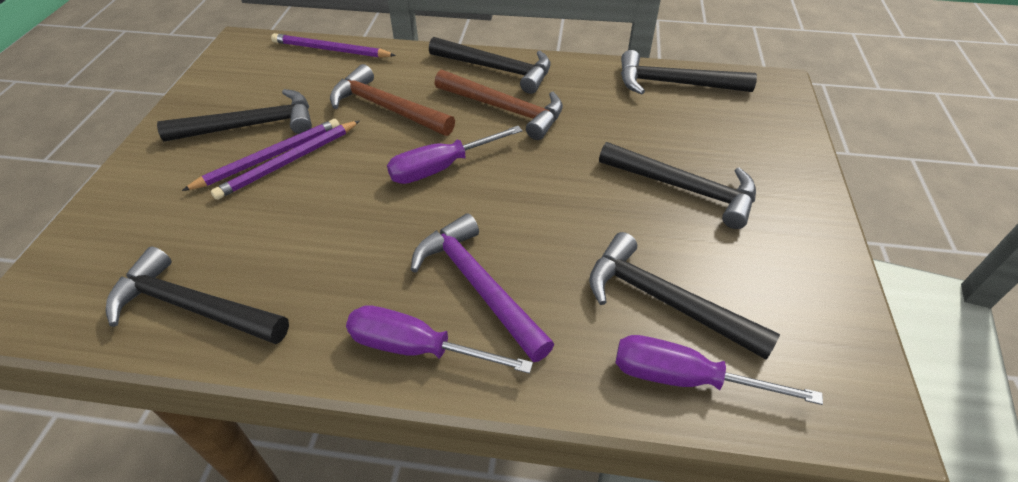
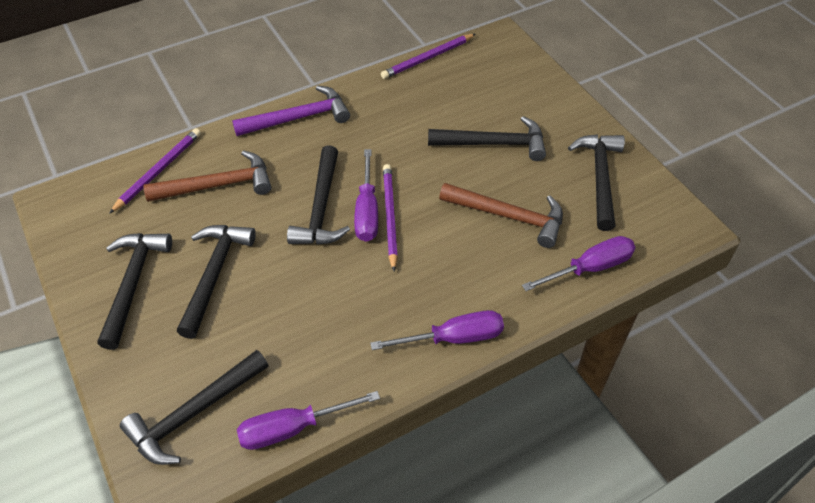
purple screwdriver: 3 -> 4

